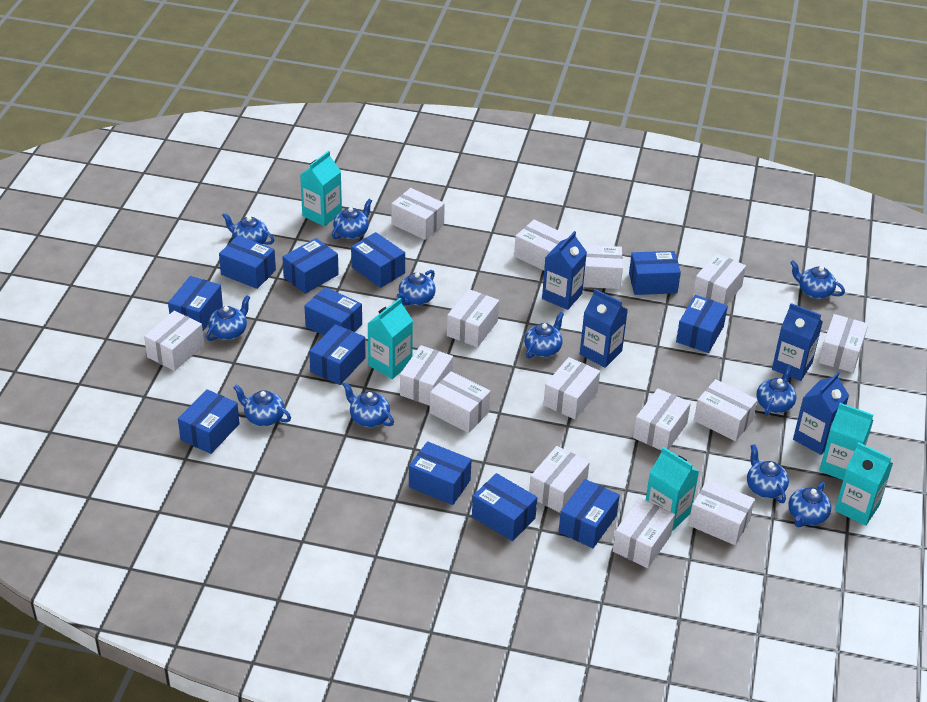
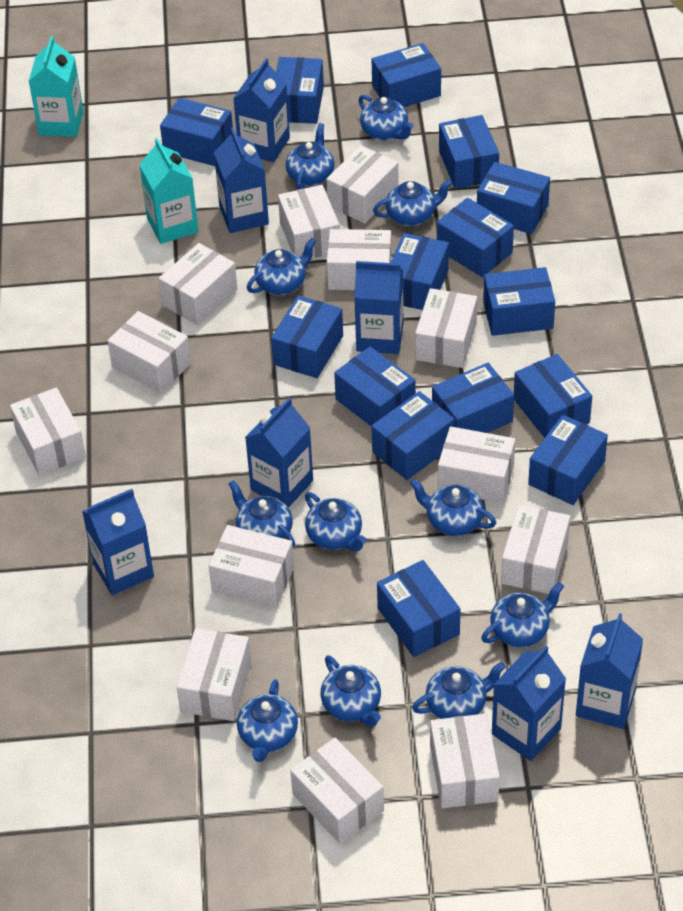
blue box: 12 -> 15
blue carton: 4 -> 7
turquoise carton: 5 -> 2
white box: 15 -> 13

